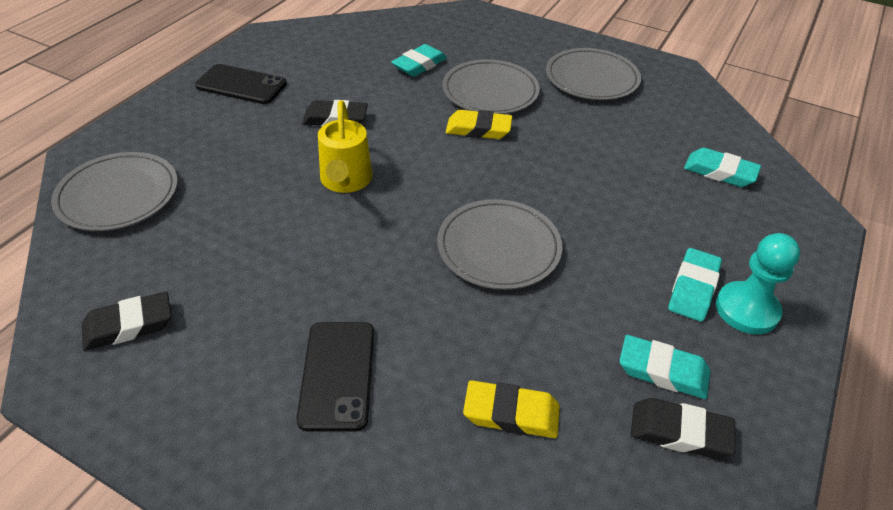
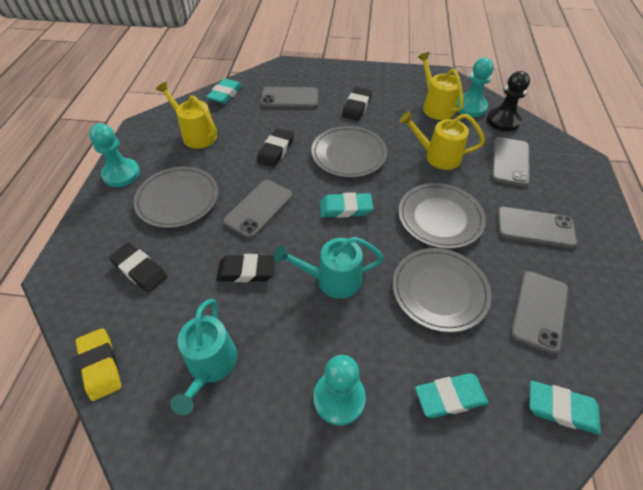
black eraser: 3 -> 4
black pawn: 0 -> 1
black phone: 2 -> 0
grey phone: 0 -> 5
turquoise pawn: 1 -> 3
turquoise watering can: 0 -> 2
yellow eraser: 2 -> 1
yellow watering can: 1 -> 3

